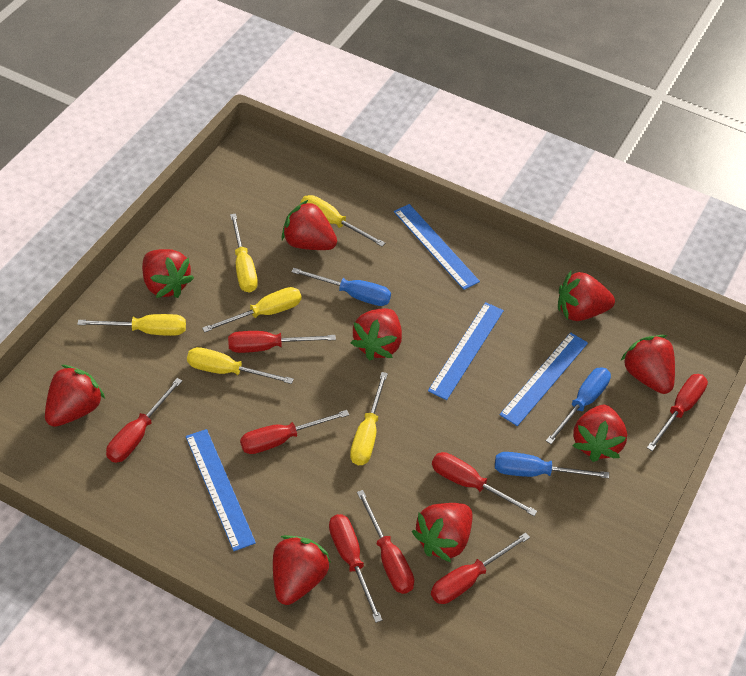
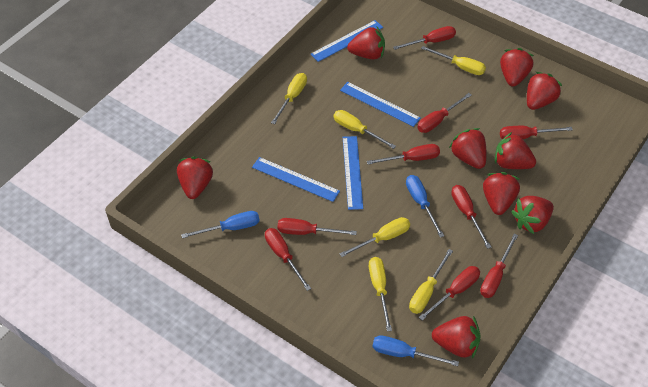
red screwdriver: 8 -> 9

